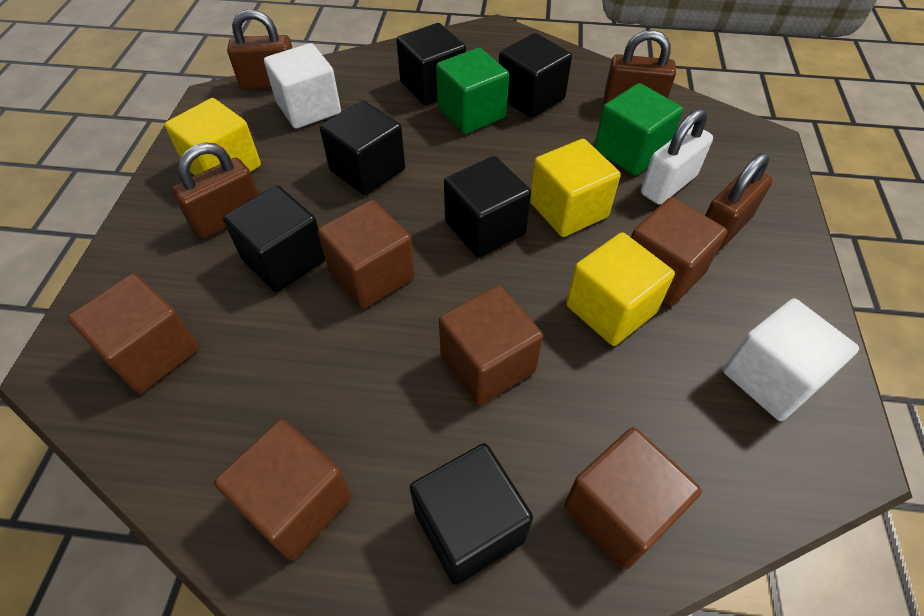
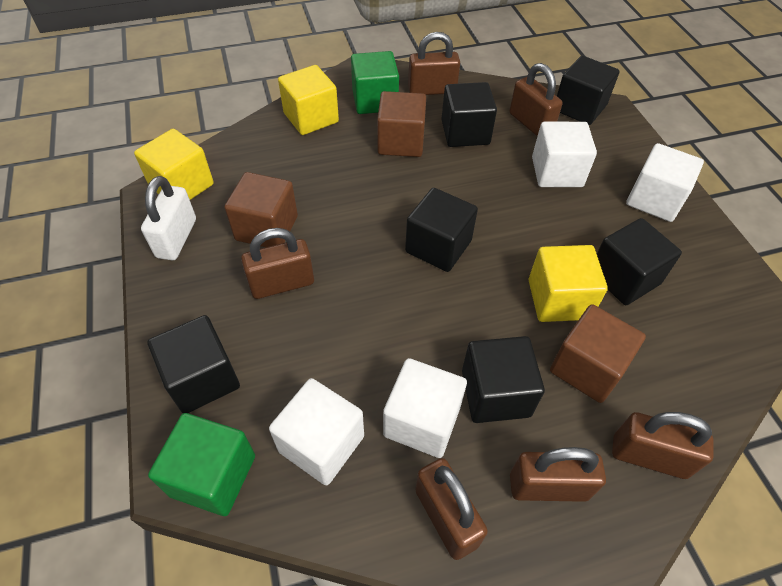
brown cube: 6 -> 3
brown padlock: 4 -> 6
white cube: 2 -> 4

